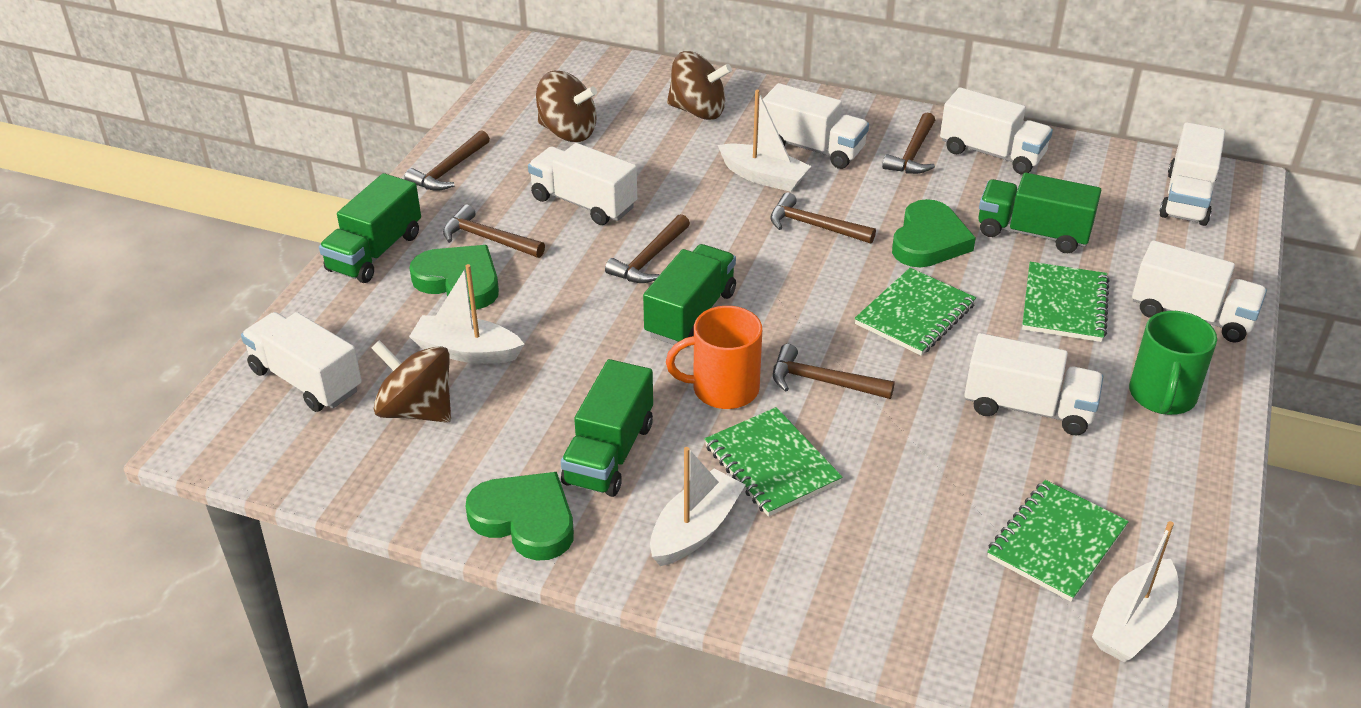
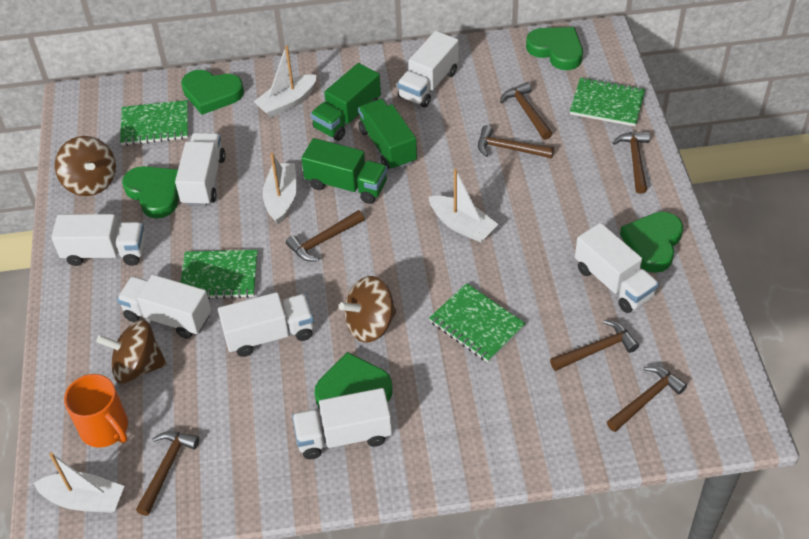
brown hammer: 6 -> 7
green heart: 3 -> 5
green mug: 1 -> 0
green truck: 4 -> 3

